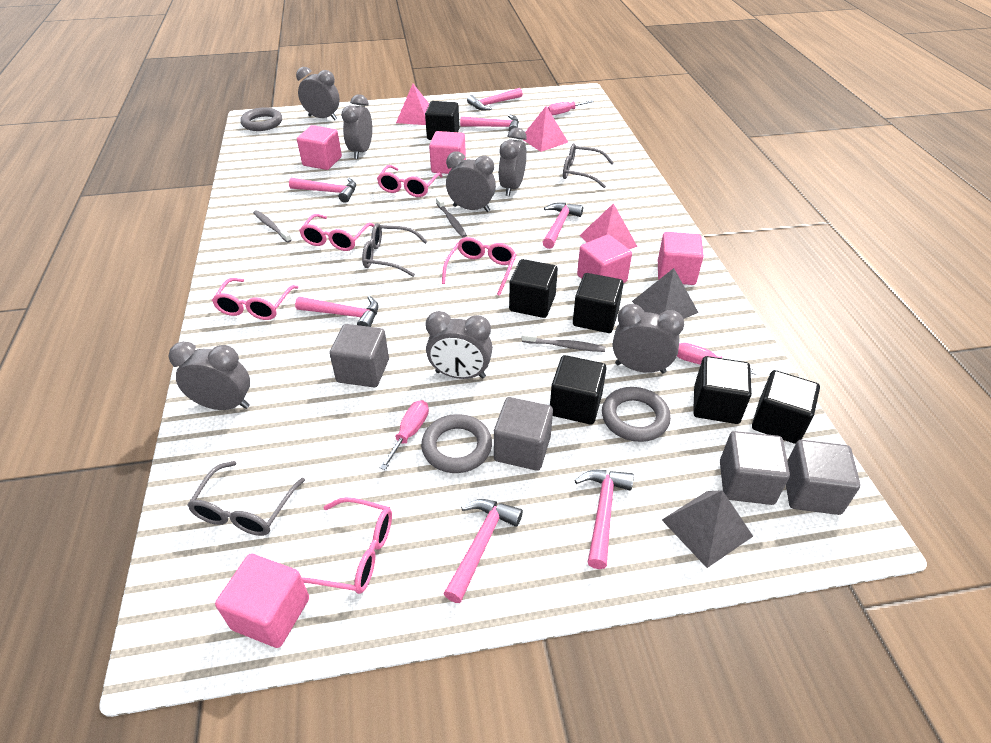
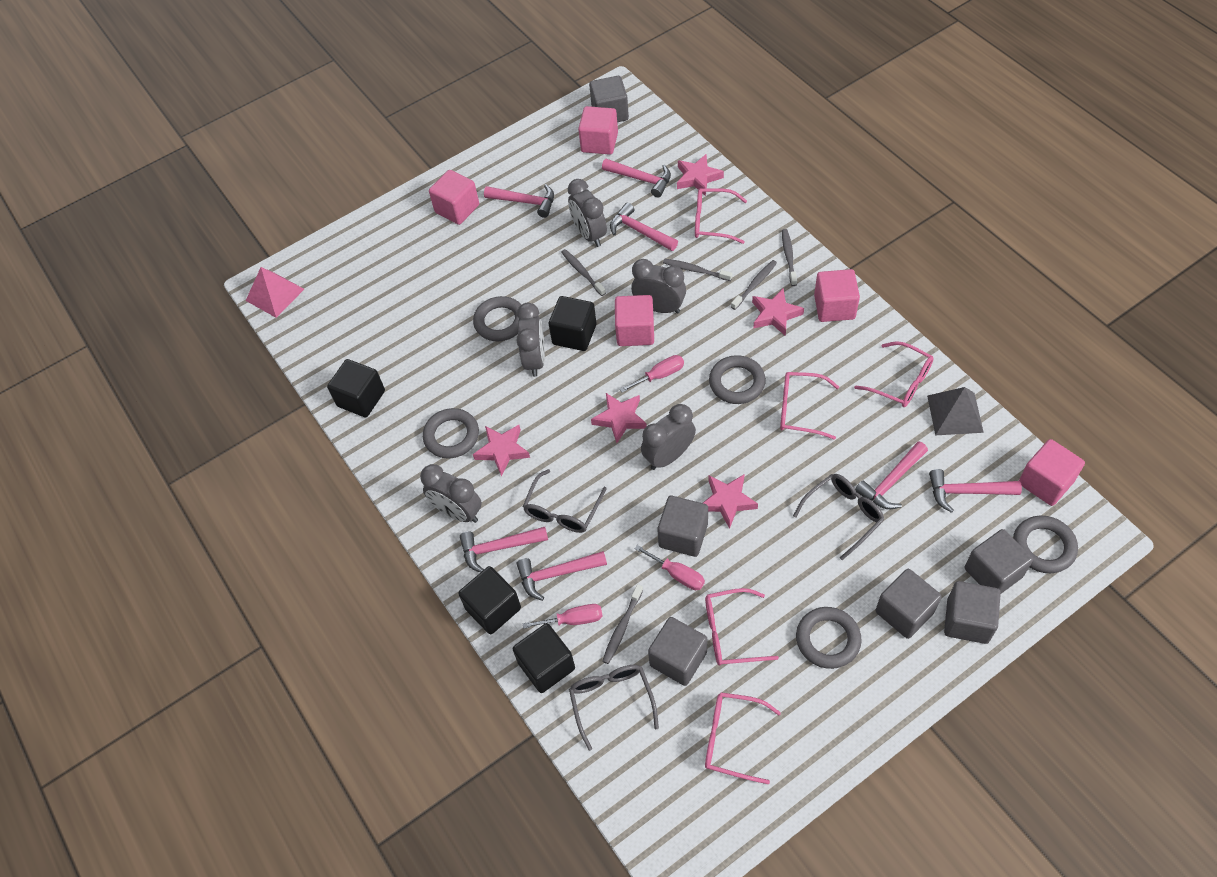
black cube: 6 -> 4
grey clock: 7 -> 5
grey cube: 4 -> 6
grey pyramid: 2 -> 1
grey ring: 3 -> 5
grey toothbrush: 3 -> 5
pink pyramid: 3 -> 1
pink star: 0 -> 5

